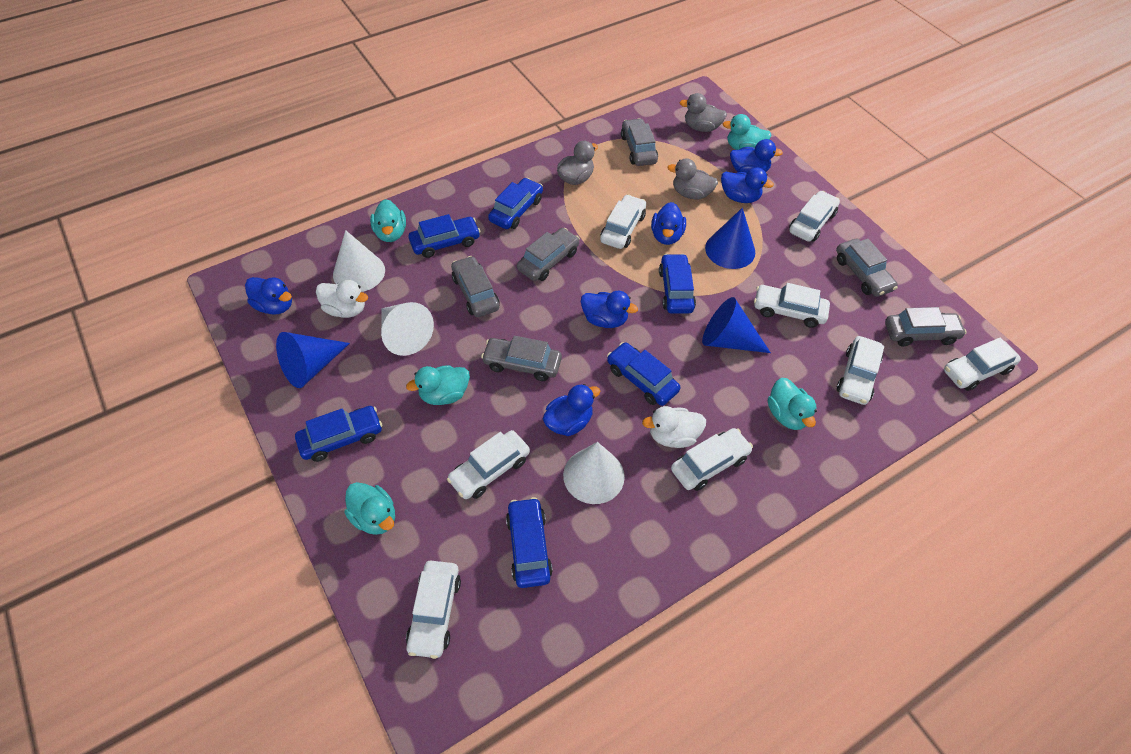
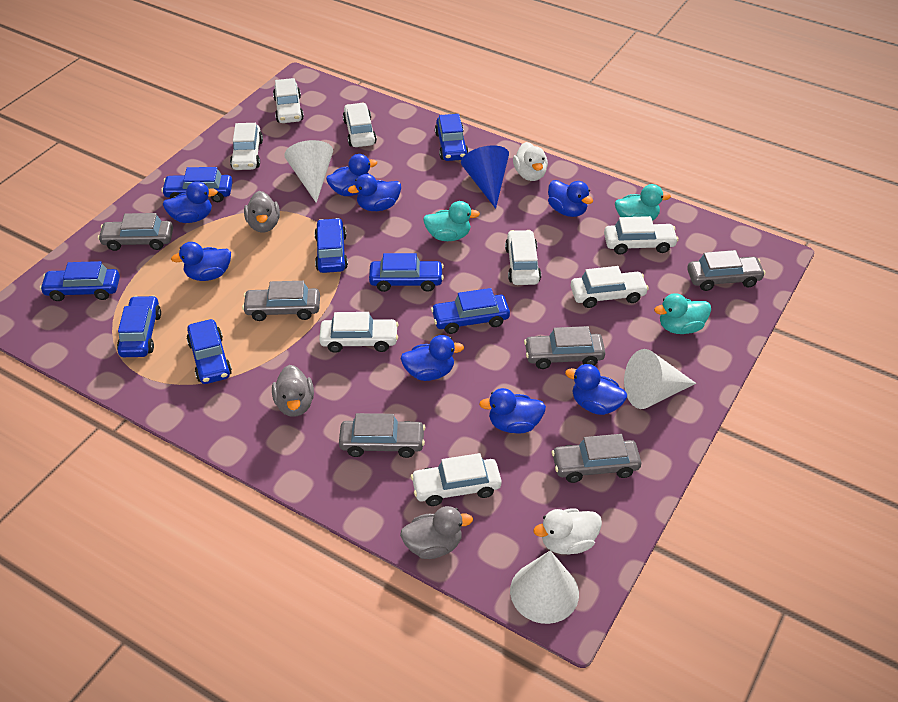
blue car: 6 -> 8
blue cone: 3 -> 1
blue duck: 6 -> 8
turquoise duck: 5 -> 3

